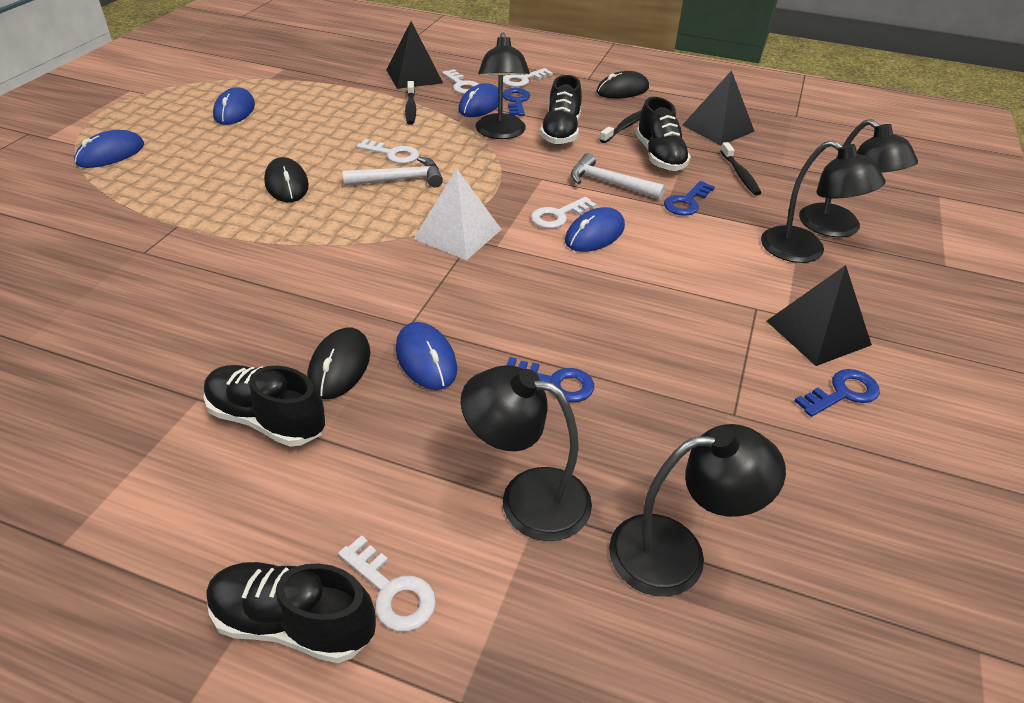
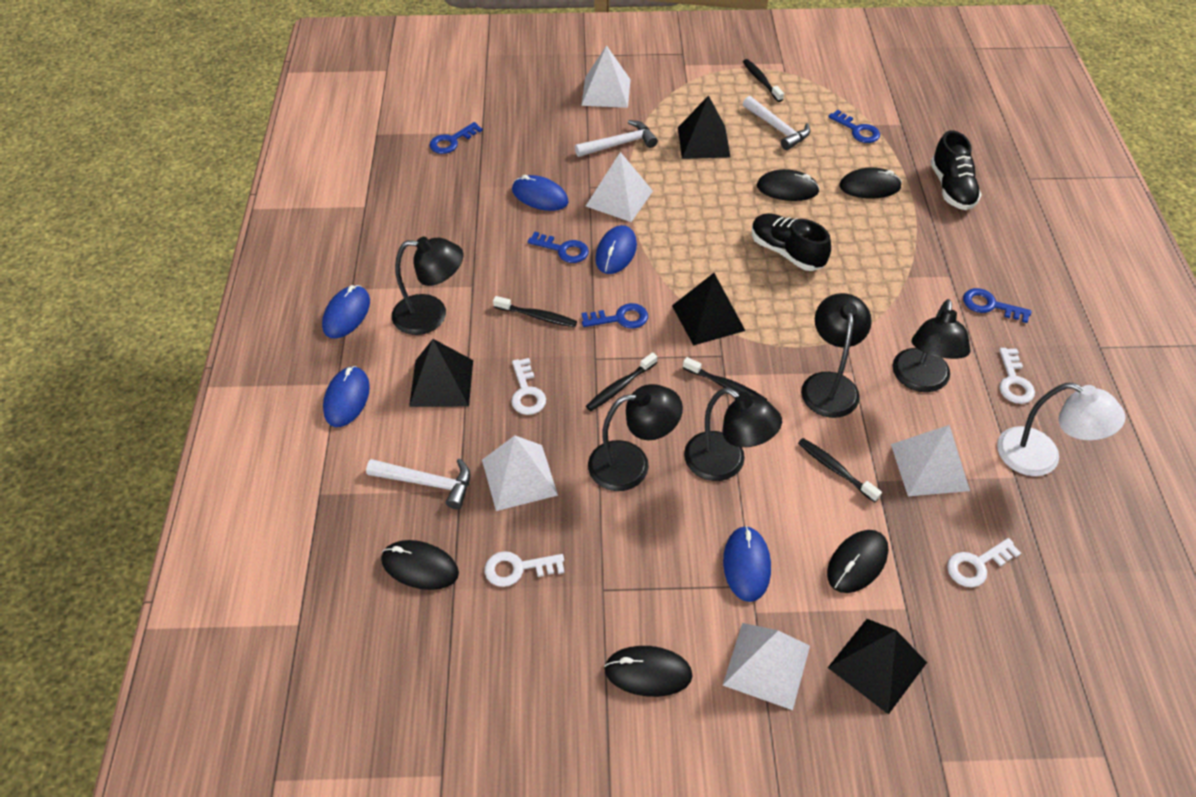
black mouse: 3 -> 5
black pyramid: 3 -> 4
black shoe: 4 -> 2
black toothbrush: 3 -> 5
blue key: 4 -> 5
white hammer: 2 -> 3
white key: 5 -> 4
white lamp: 0 -> 1
white pyramid: 1 -> 5

